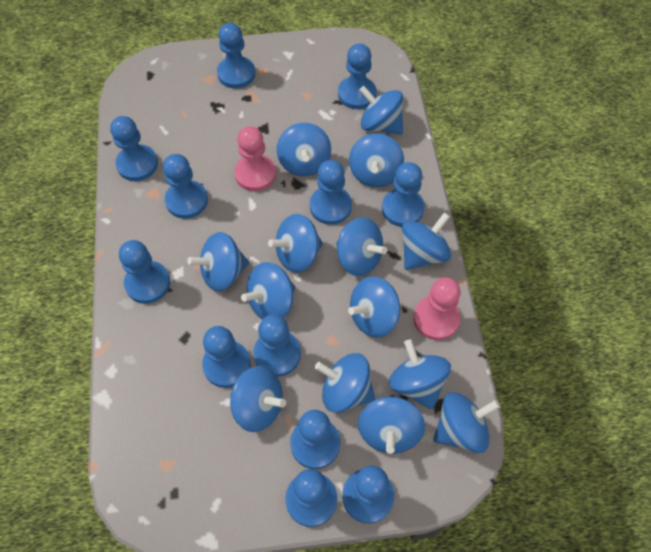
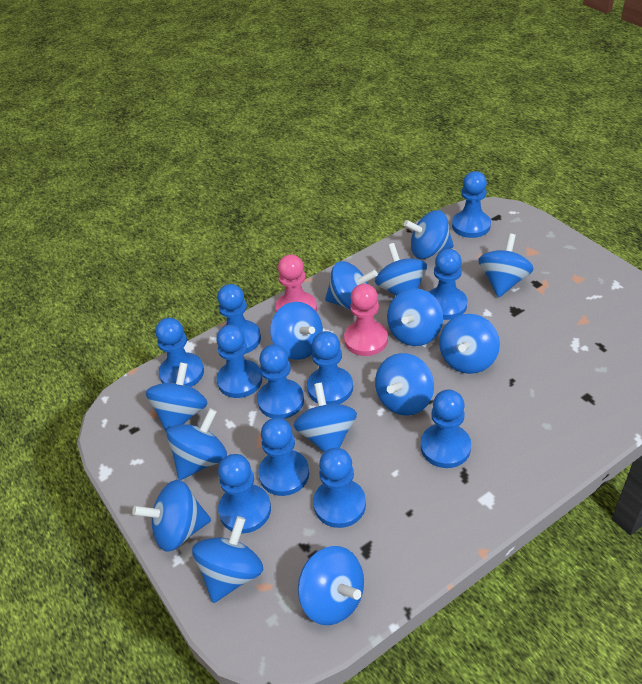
blue pawn: 12 -> 11

